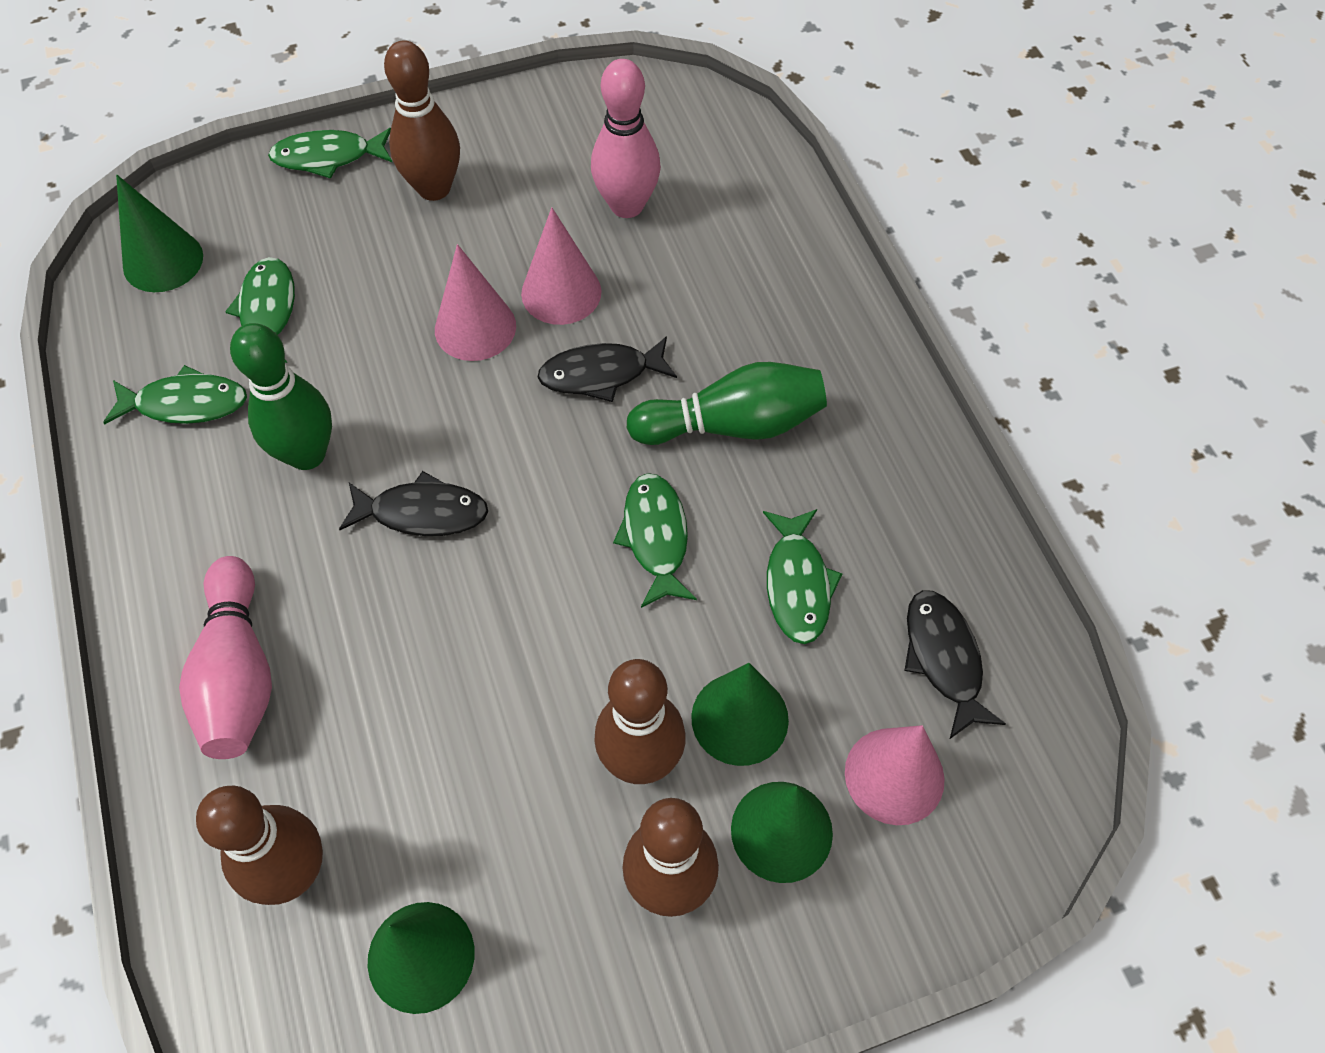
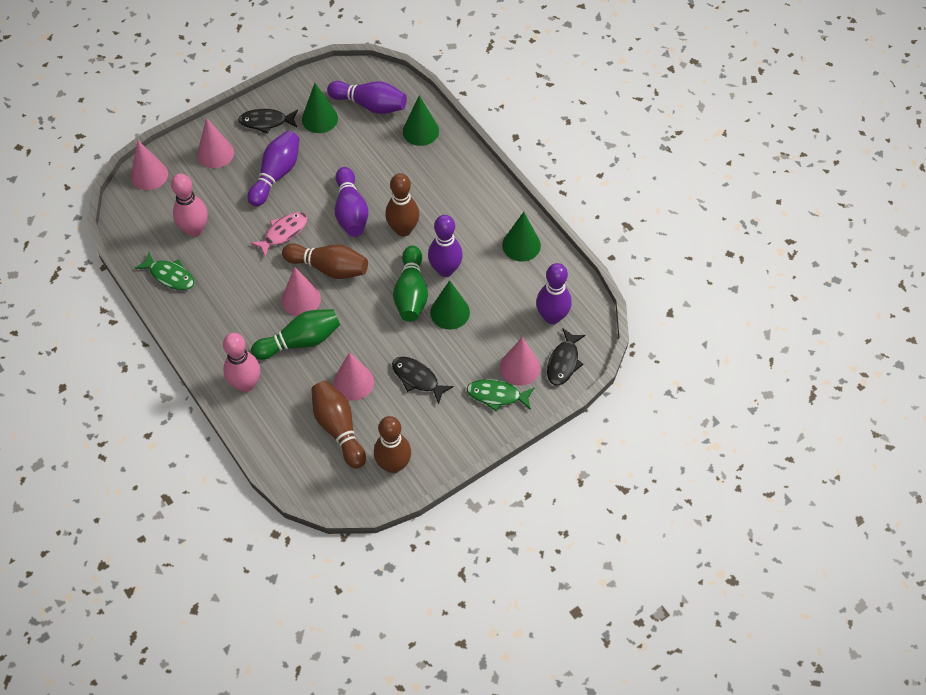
green fish: 5 -> 2
pink cone: 3 -> 5
pink fish: 0 -> 1
purple bowling pin: 0 -> 5

